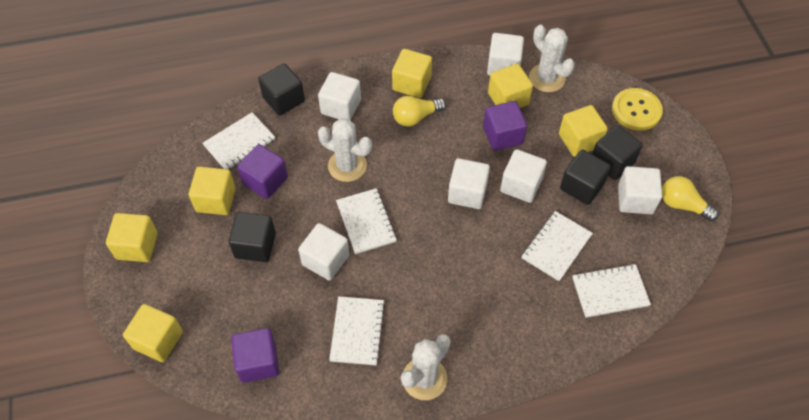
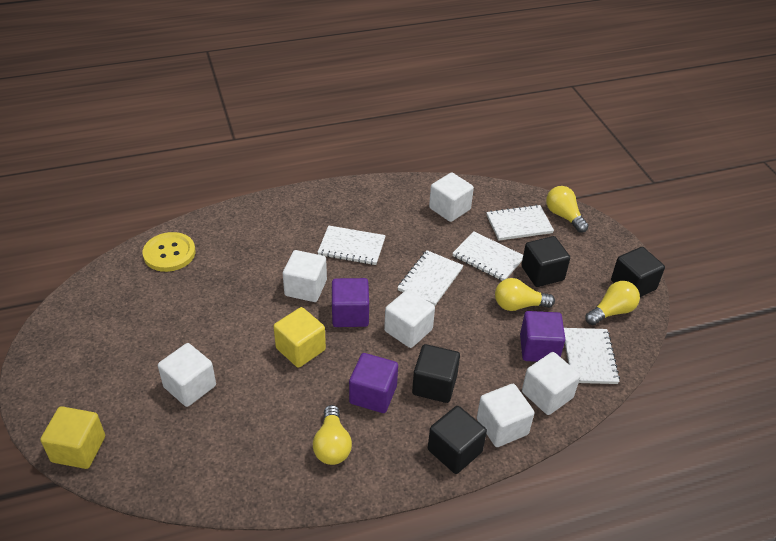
white cactus: 3 -> 0
yellow cube: 6 -> 2
yellow light bulb: 2 -> 4

